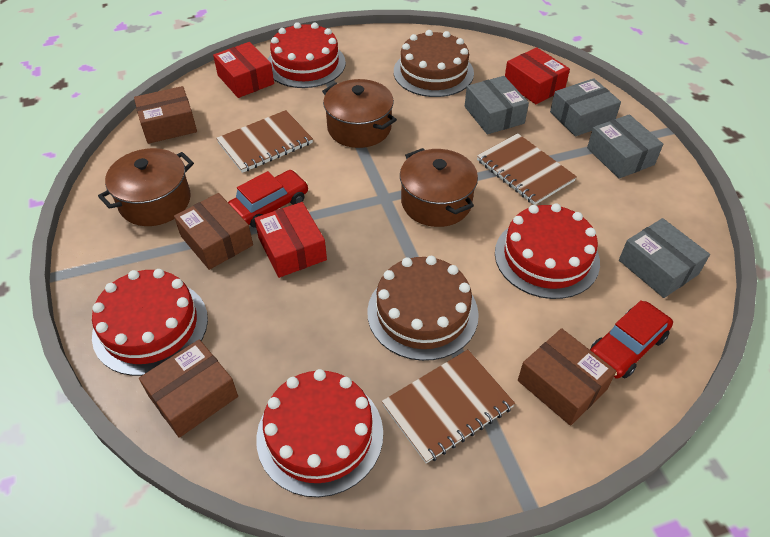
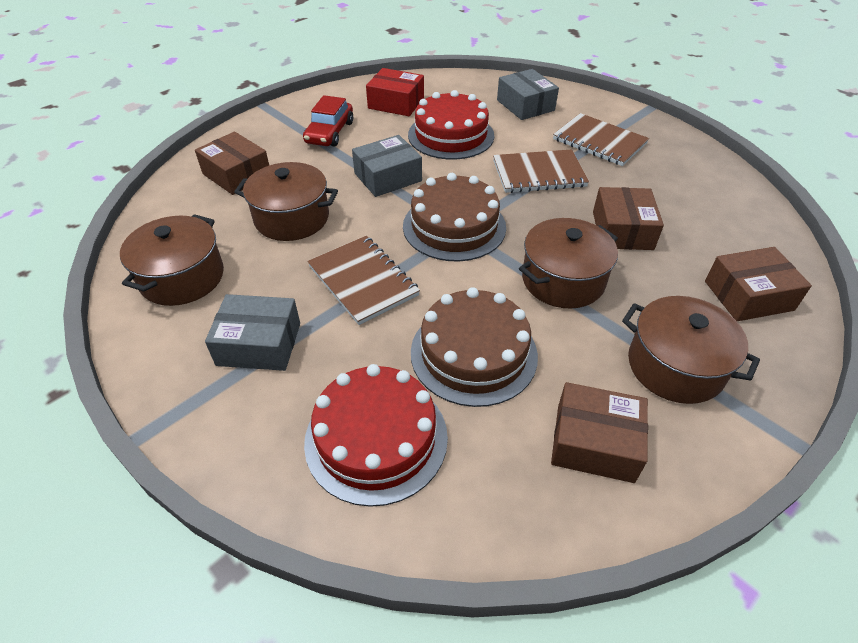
brown pot: 3 -> 4
grey box: 4 -> 3
red box: 3 -> 1
red cake: 4 -> 2
red car: 2 -> 1

